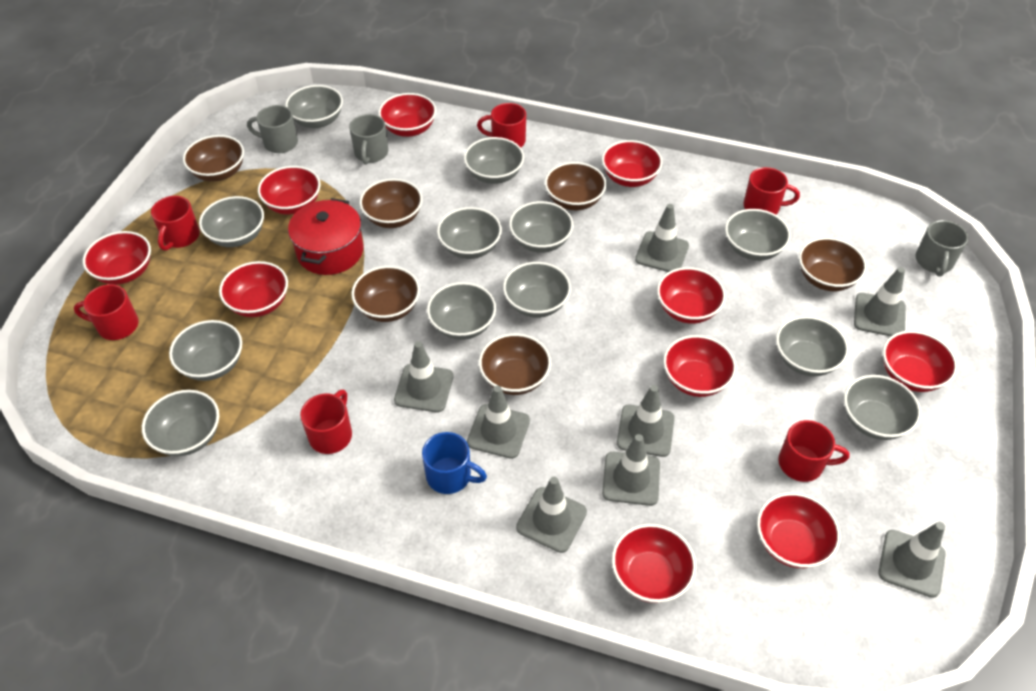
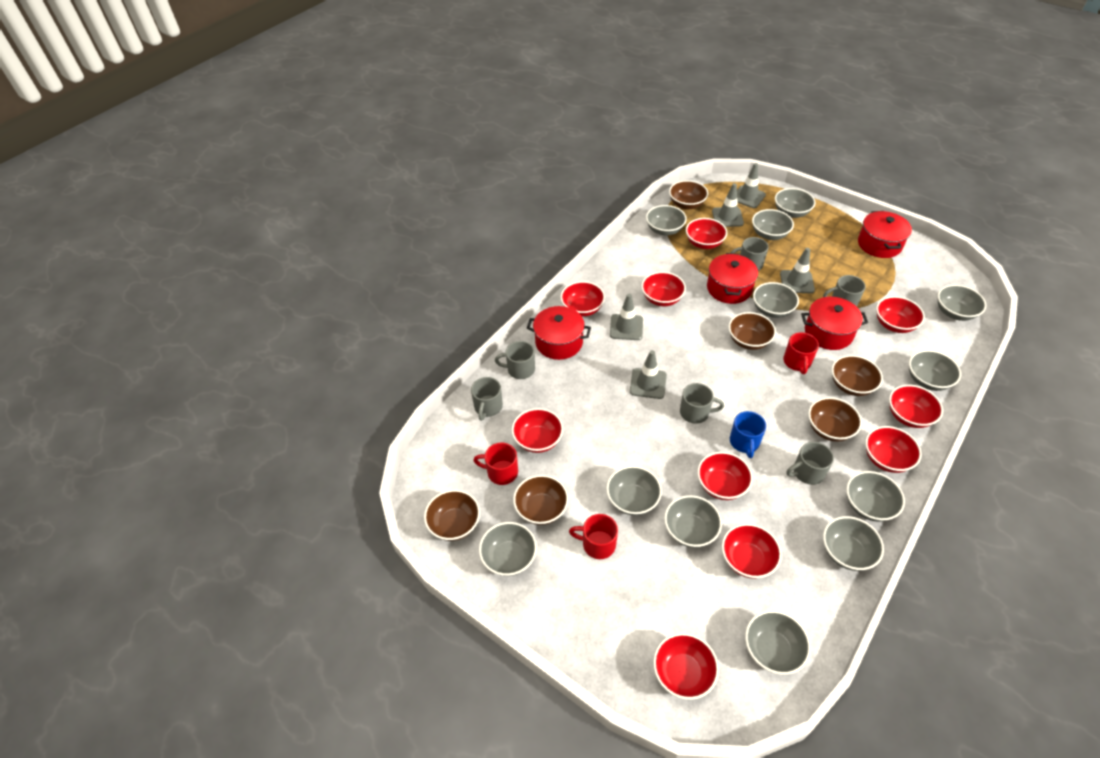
grey mug: 3 -> 6
grey traffic cone: 8 -> 5
red mug: 6 -> 3
red pot: 1 -> 4

